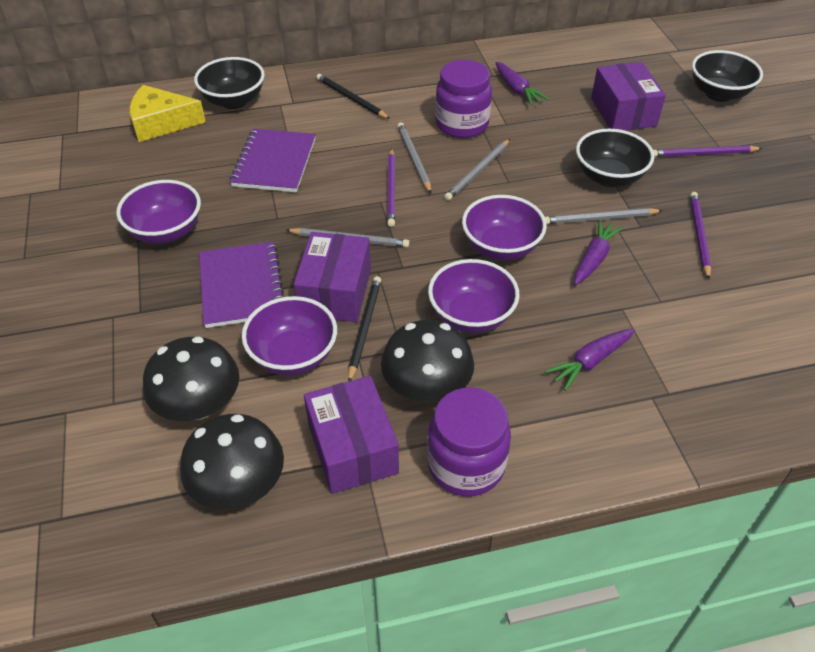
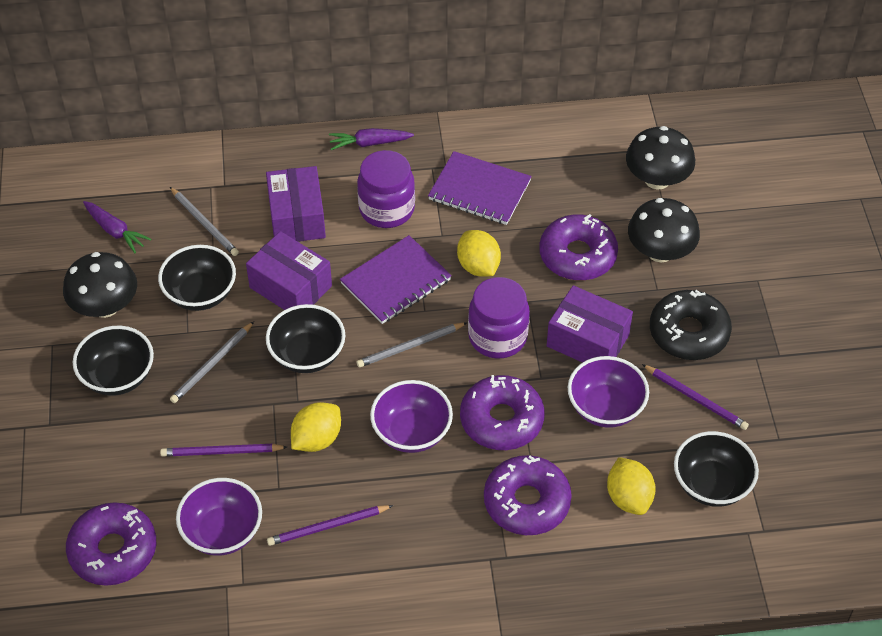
black bowl: 3 -> 4
black donut: 0 -> 1
black pencil: 2 -> 0
grey pencil: 4 -> 3
purple bowl: 4 -> 3
purple carrot: 3 -> 2
purple donut: 0 -> 4
yellow cheese: 1 -> 0
yellow lemon: 0 -> 3

